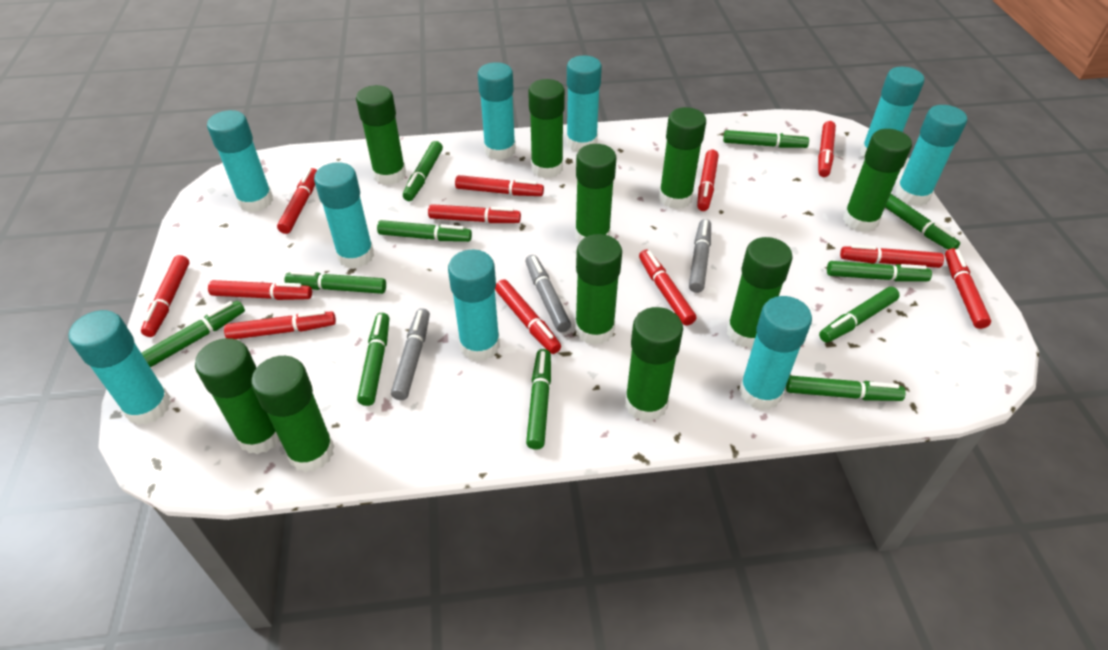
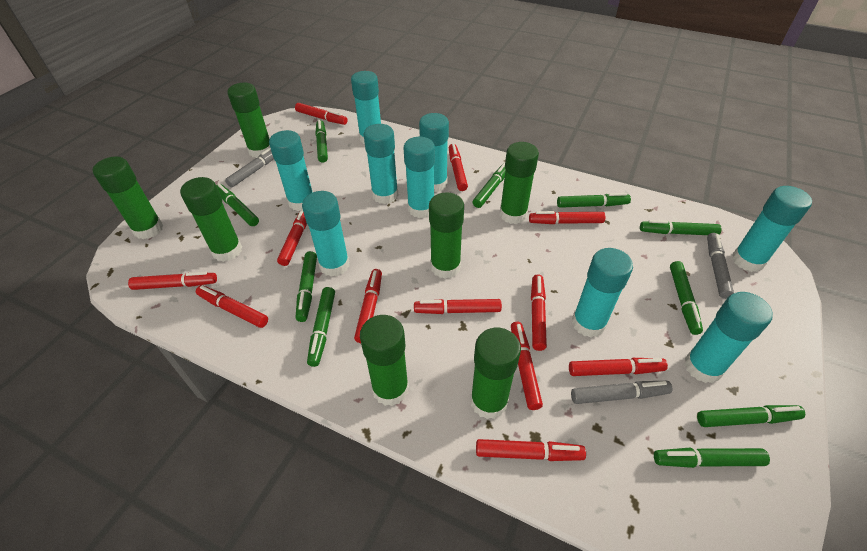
green glue stick: 10 -> 7
green marker: 11 -> 10

